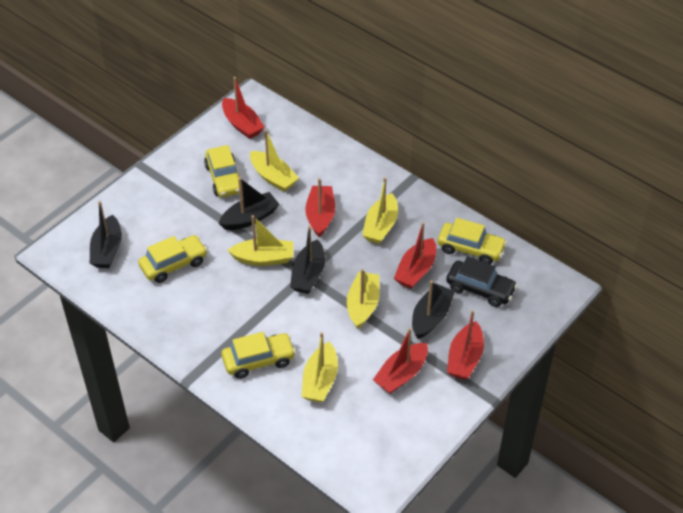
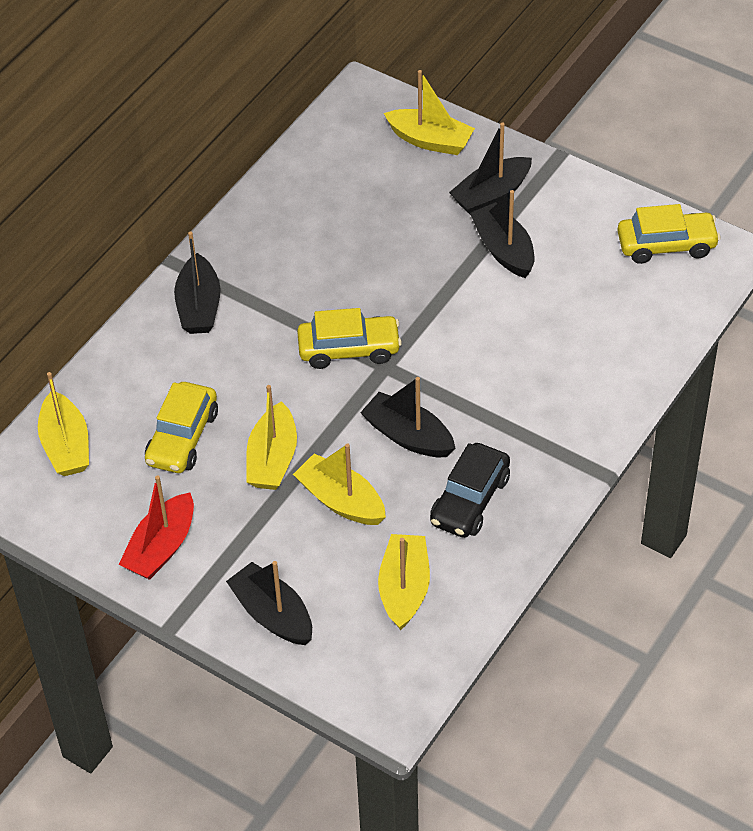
black boat: 4 -> 5
red boat: 5 -> 1
yellow car: 4 -> 3

